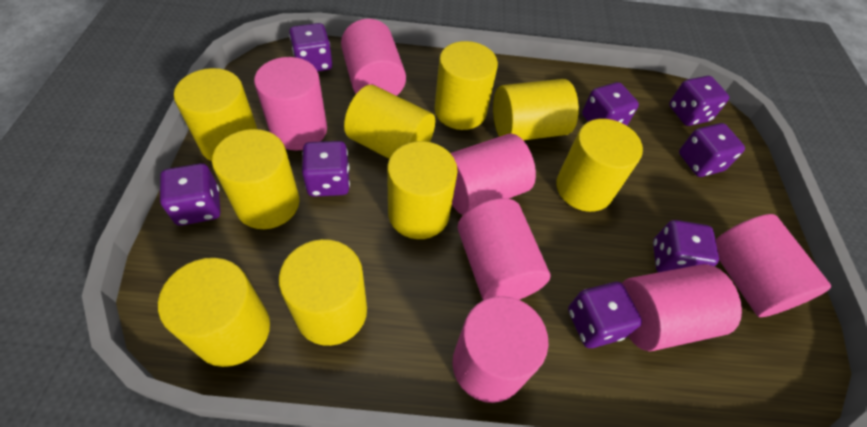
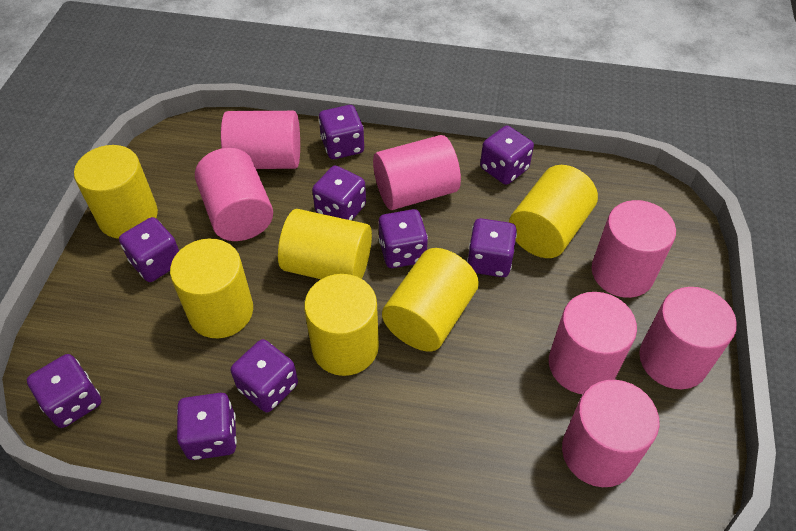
purple dice: 8 -> 9
yellow cylinder: 9 -> 6

